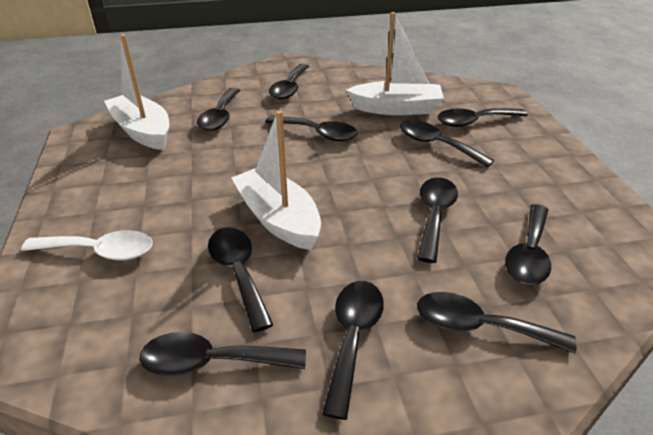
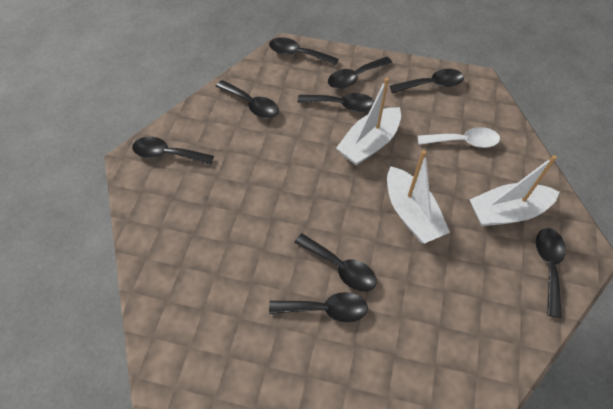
black spoon: 11 -> 9

